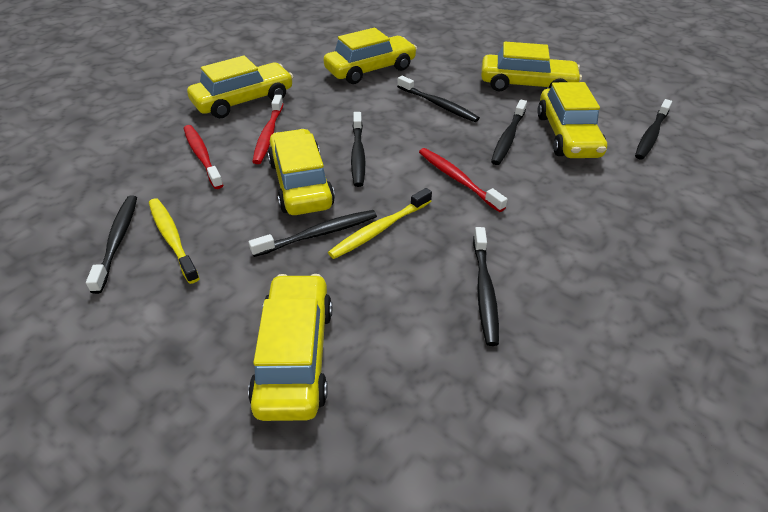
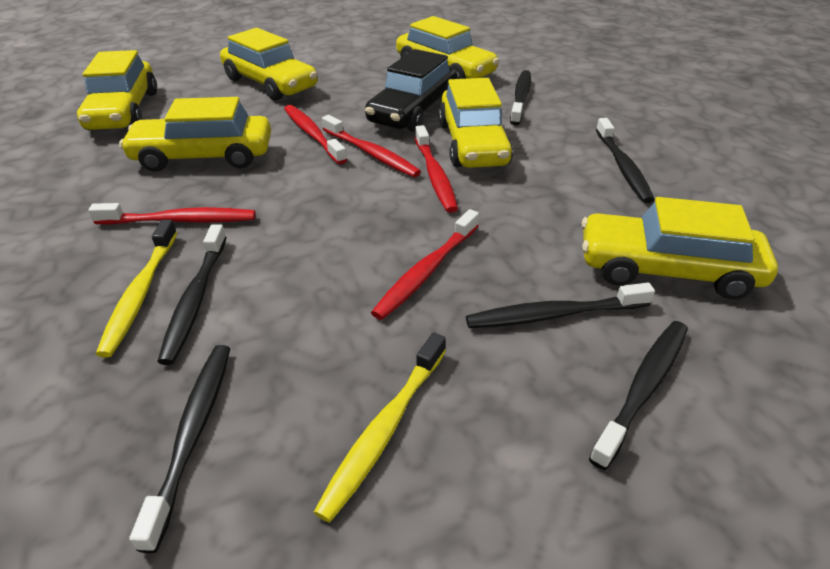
black car: 0 -> 1
black toothbrush: 7 -> 6
red toothbrush: 3 -> 5

